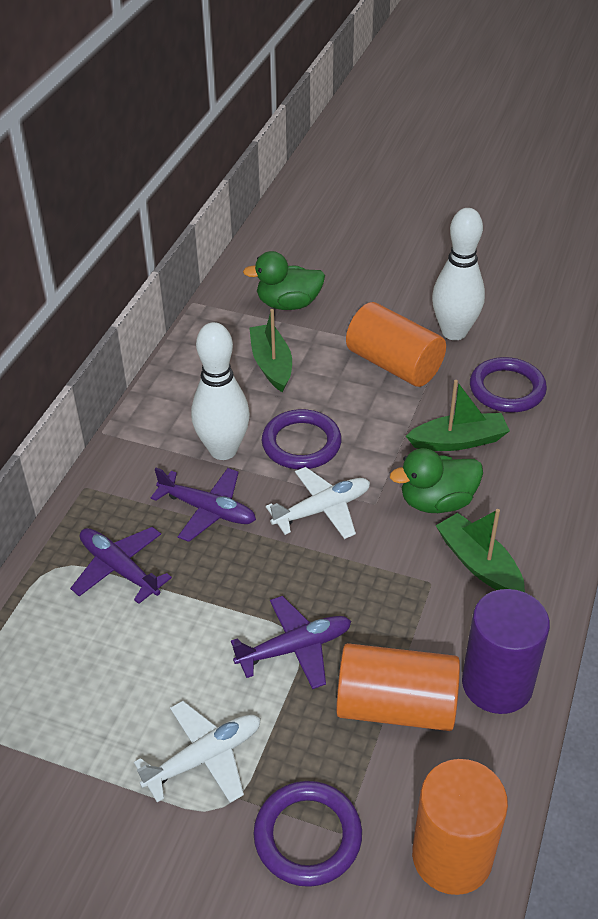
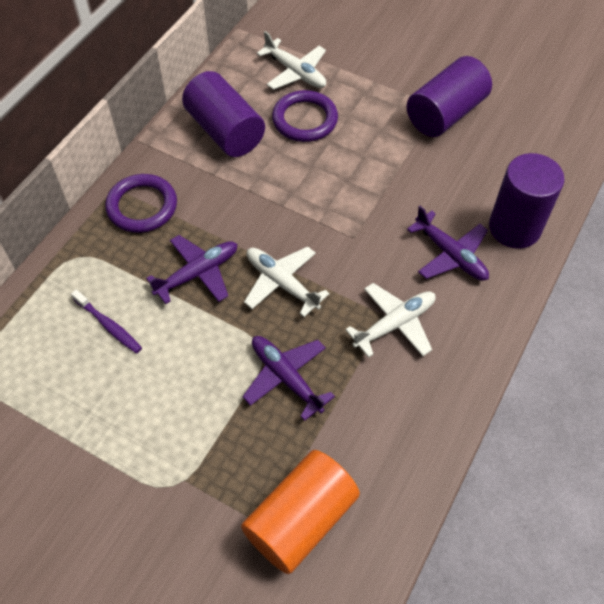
green boat: 3 -> 0
green duck: 2 -> 0
orange cylinder: 3 -> 1
purple cylinder: 1 -> 3
purple ring: 3 -> 2
purple toothbrush: 0 -> 1
white bowling pin: 2 -> 0
white plane: 2 -> 3

